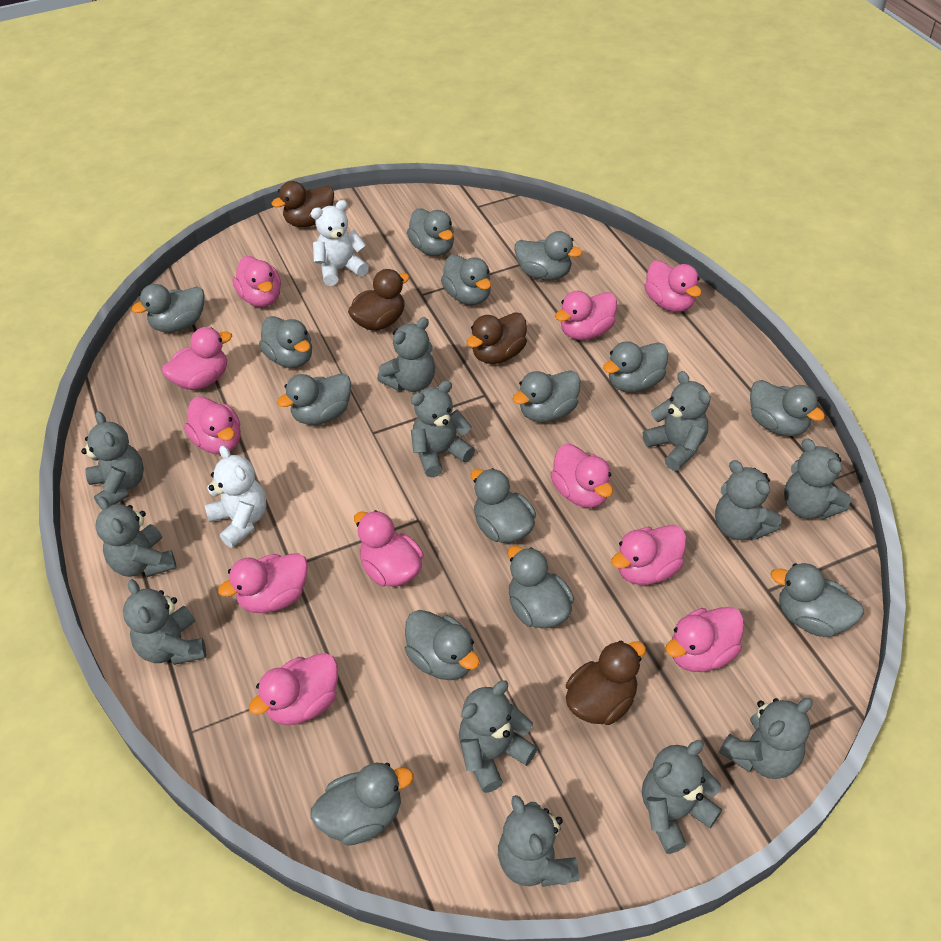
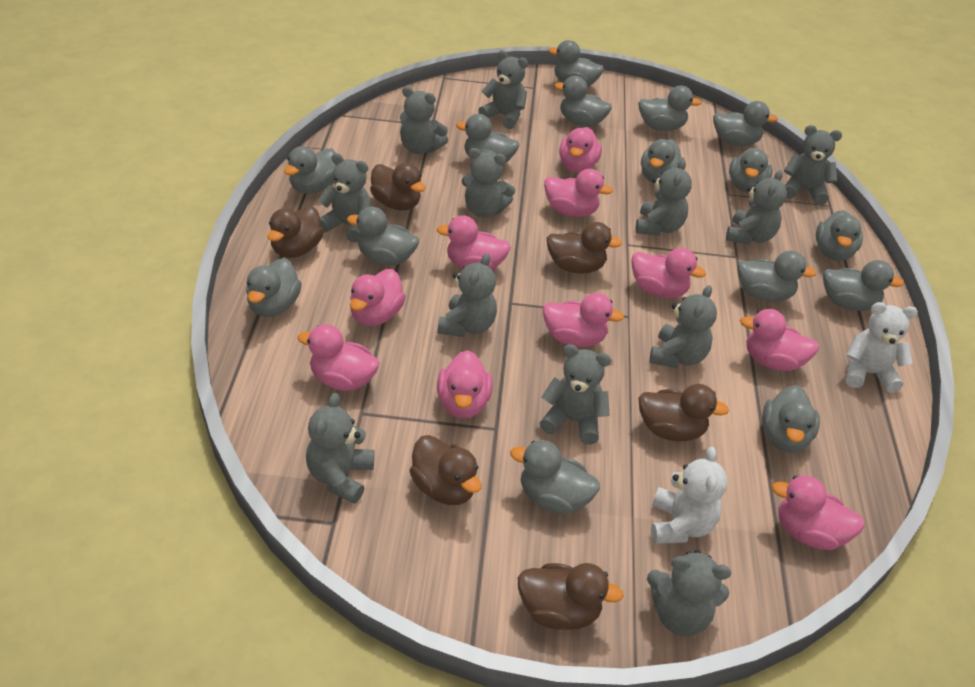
brown duck: 4 -> 6
grey duck: 14 -> 15
pink duck: 11 -> 10

